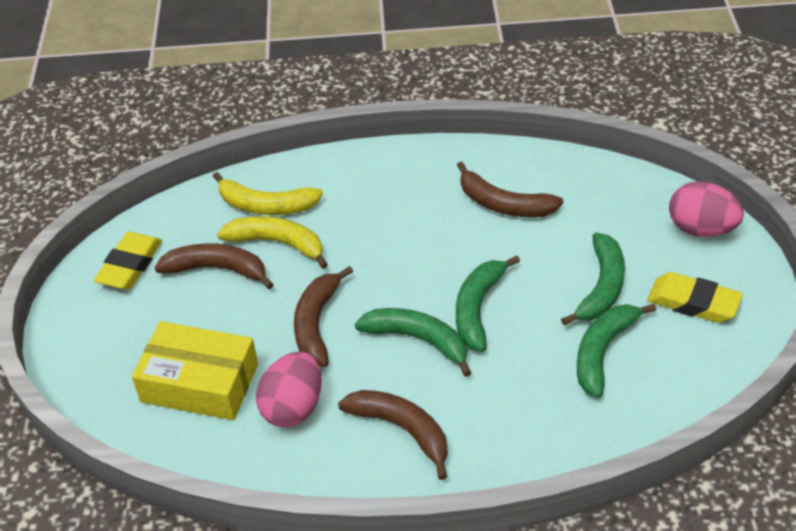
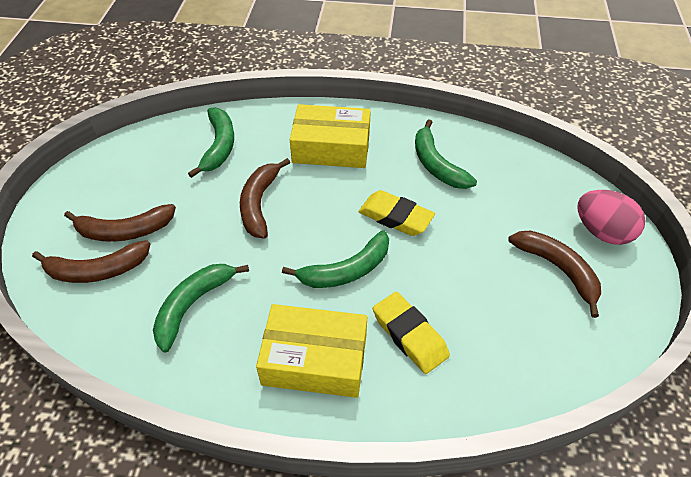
pink egg: 2 -> 1
yellow banana: 2 -> 0
yellow box: 1 -> 2

